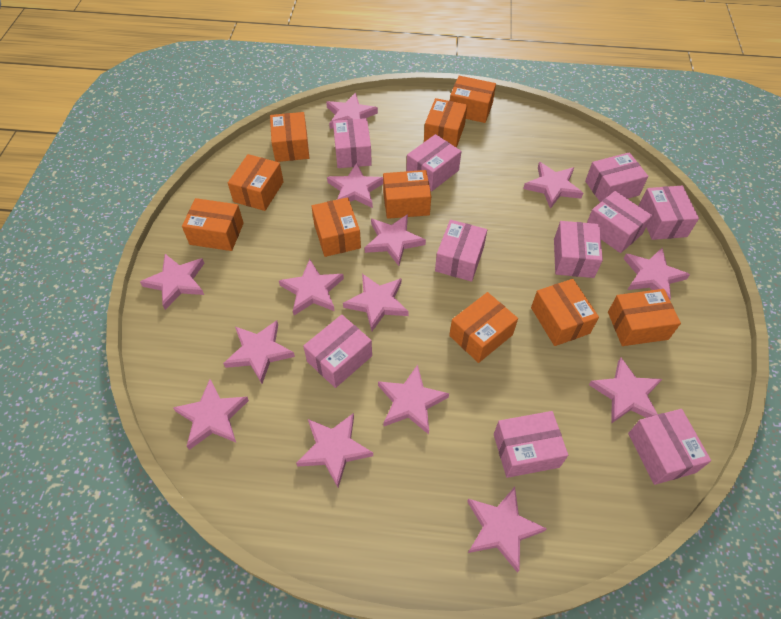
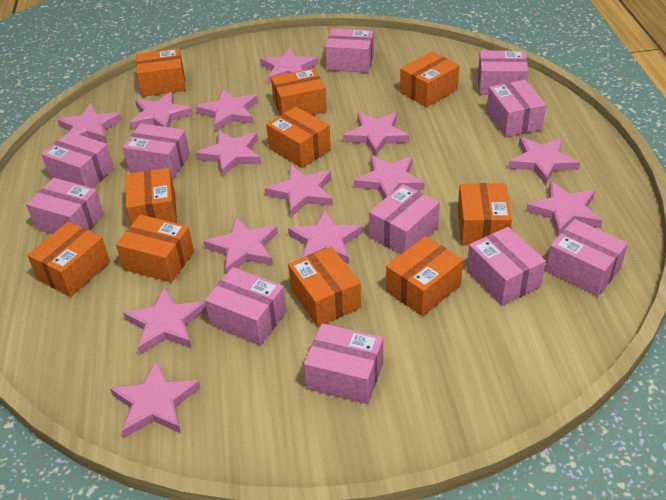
pink box: 10 -> 11

